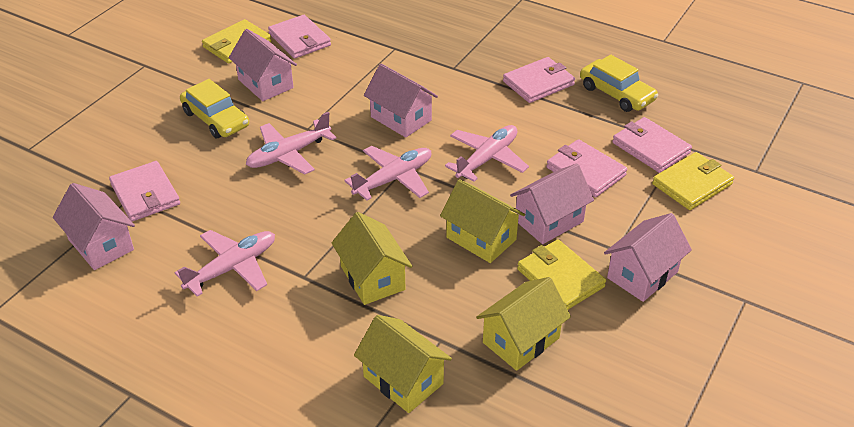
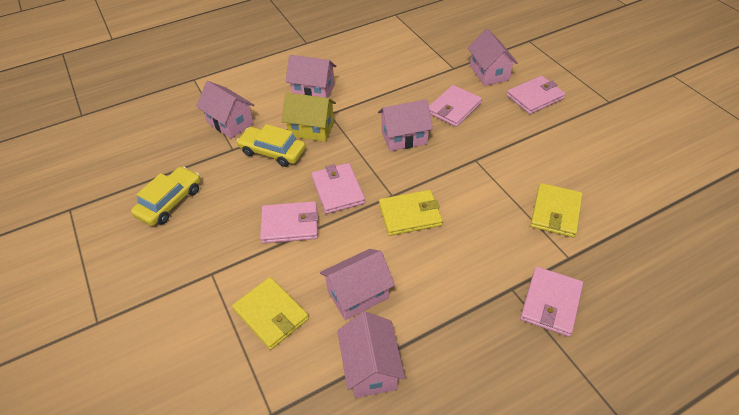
pink house: 5 -> 6
pink plane: 4 -> 0
yellow house: 4 -> 1

